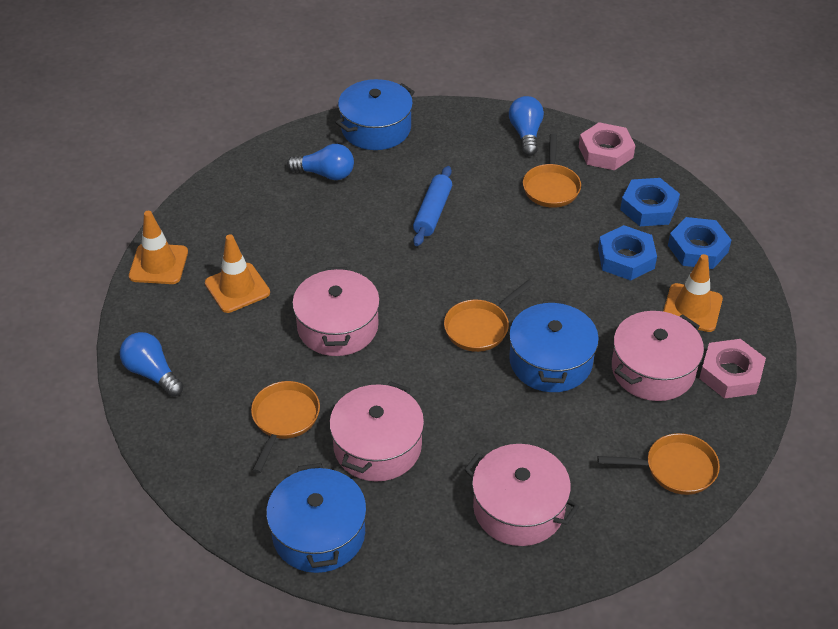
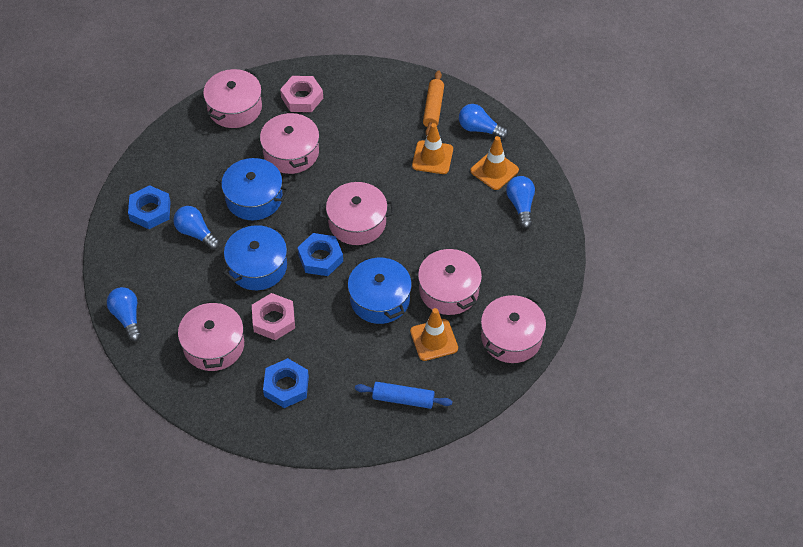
blue light bulb: 3 -> 4
orange pan: 4 -> 0
orange rolling pin: 0 -> 1
pink pot: 4 -> 6

